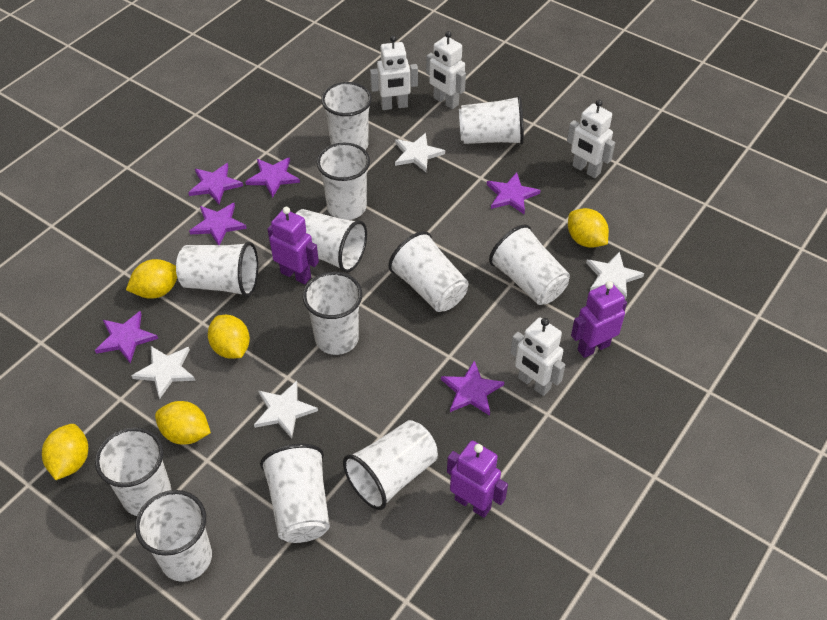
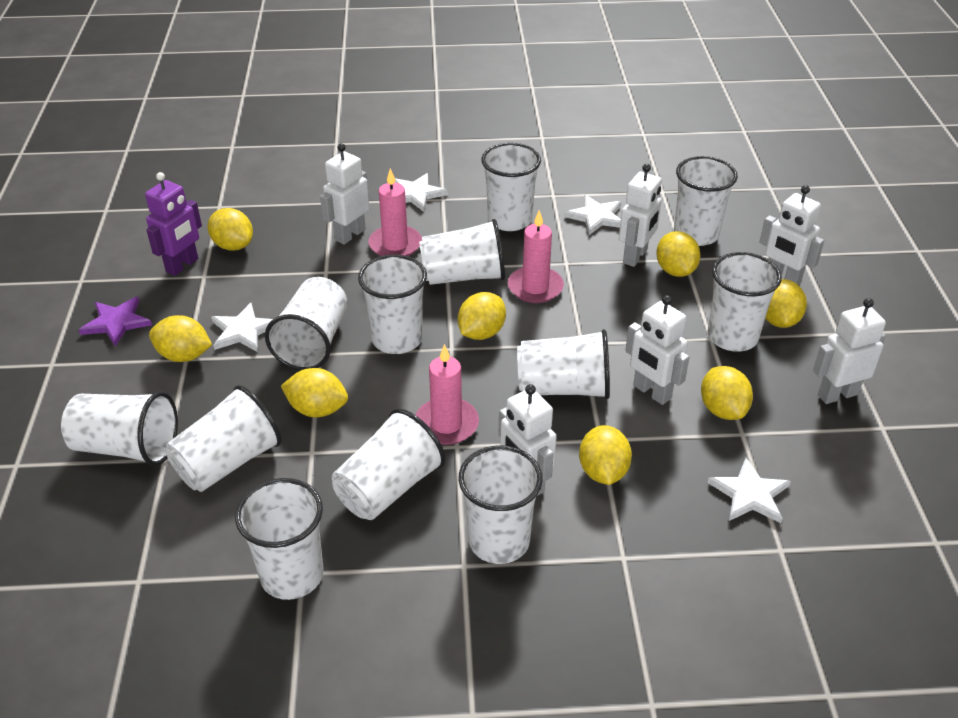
pink candle: 0 -> 3
purple robot: 3 -> 1
purple star: 6 -> 1
white robot: 4 -> 6
yellow lemon: 5 -> 8

